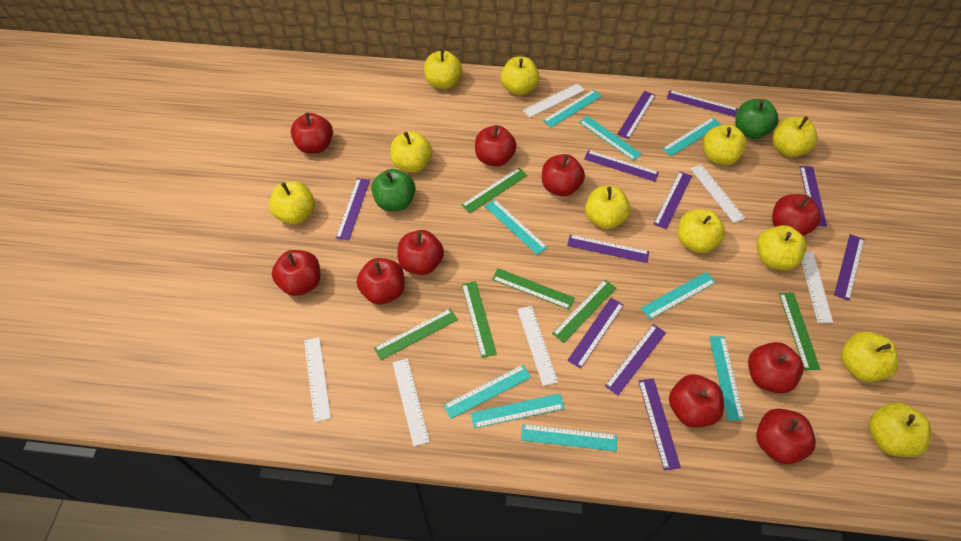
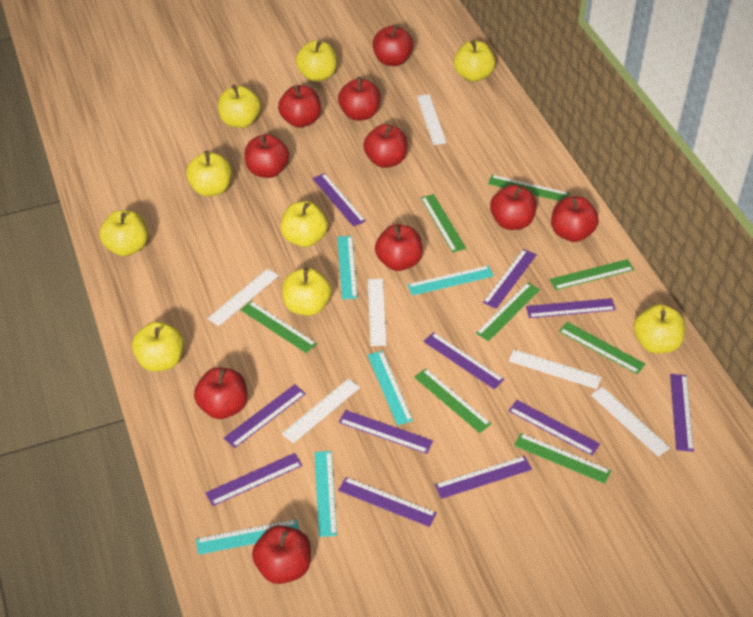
green apple: 2 -> 0
green ruler: 6 -> 8
turquoise ruler: 9 -> 5
yellow apple: 11 -> 9

